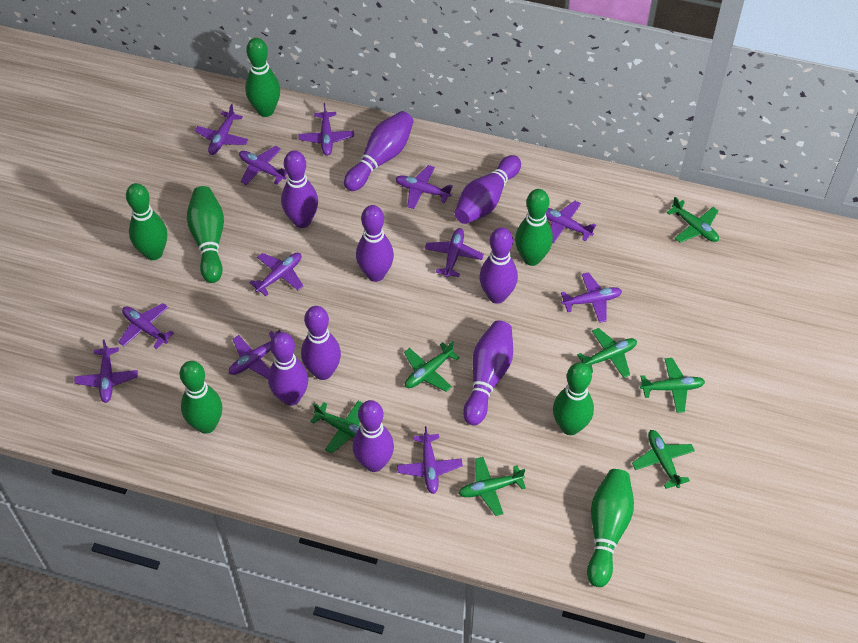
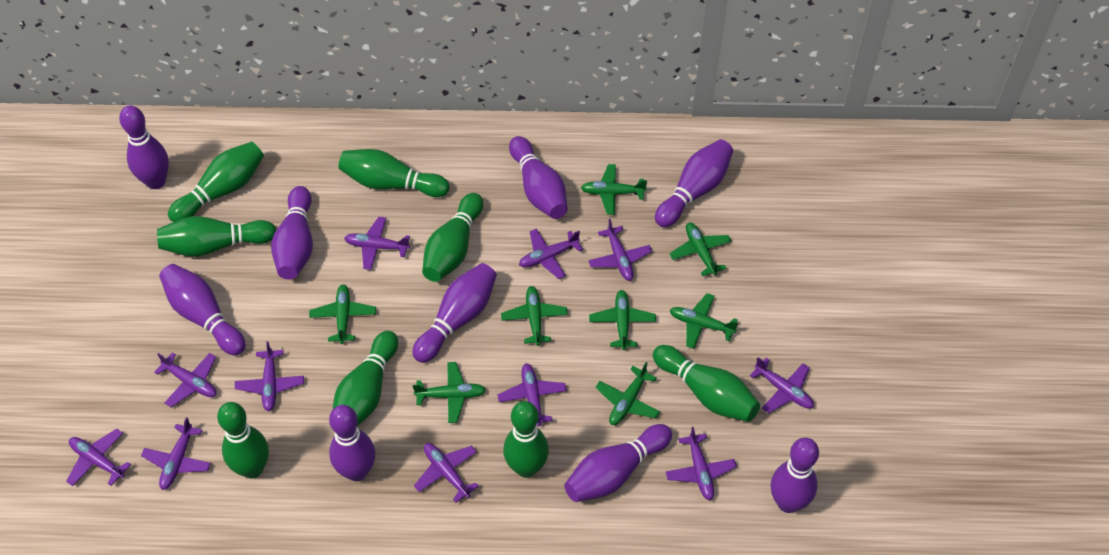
green bowling pin: 7 -> 8
green plane: 7 -> 8
purple plane: 12 -> 11

